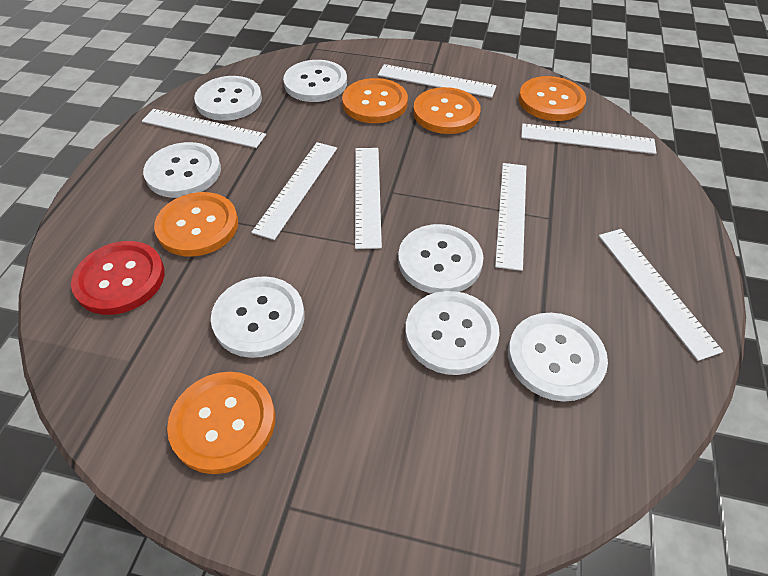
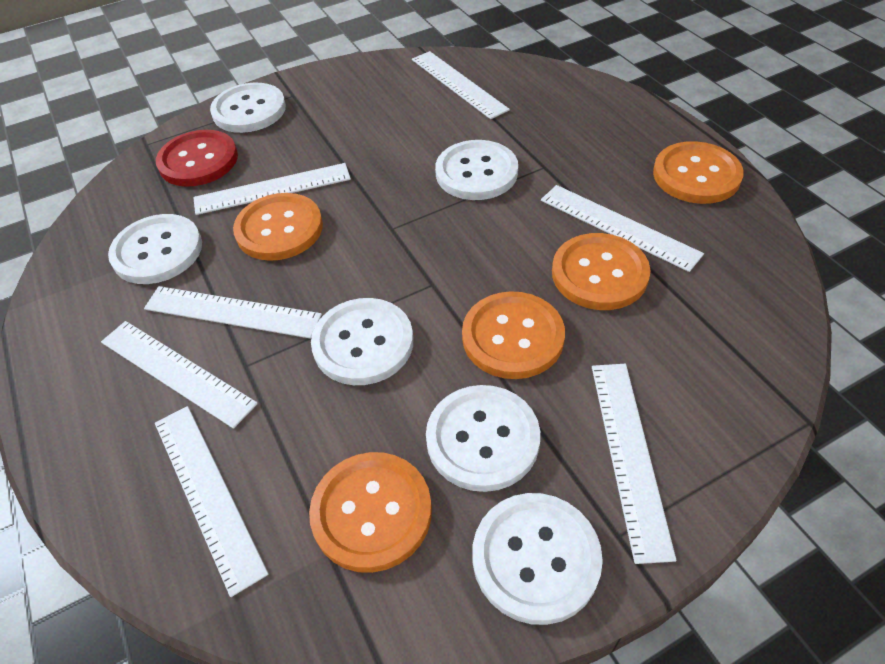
white button: 7 -> 6

